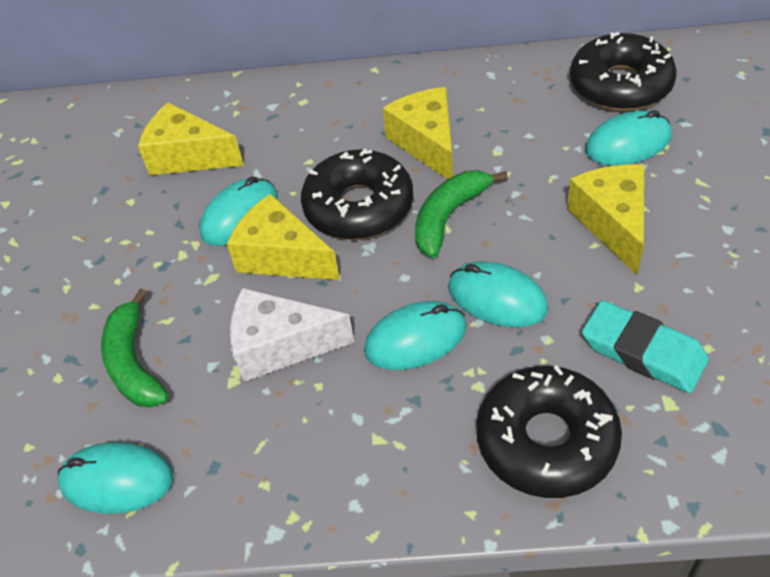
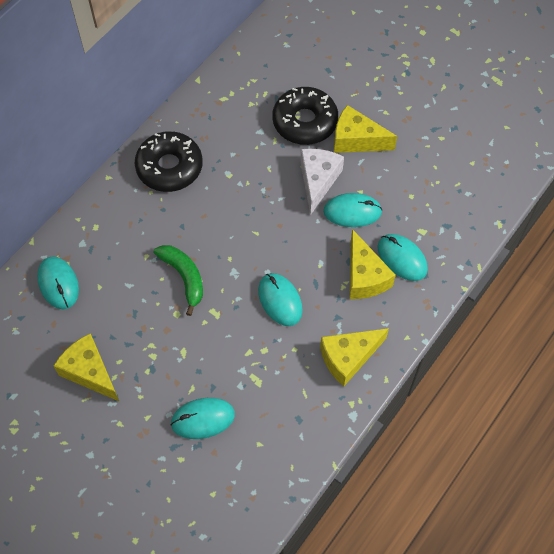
black donut: 3 -> 2
green banana: 2 -> 1
turquoise eraser: 1 -> 0

